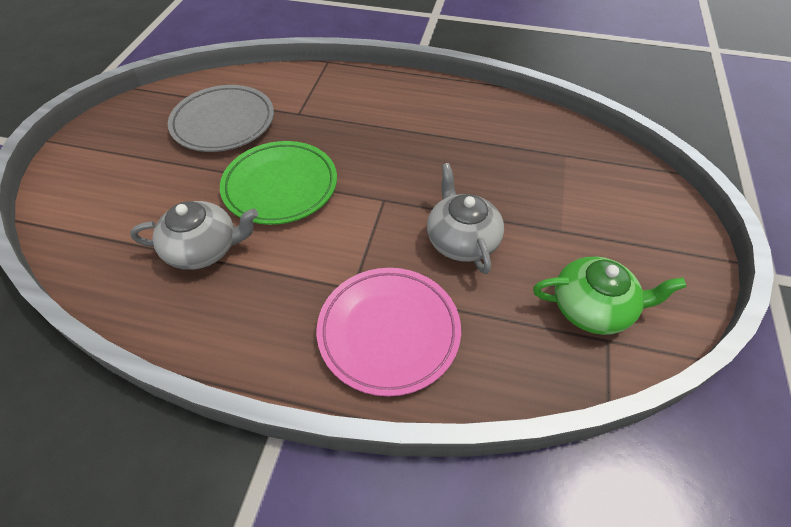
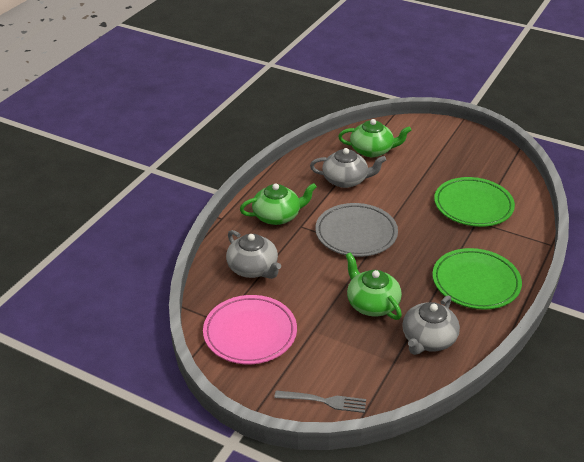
green plate: 1 -> 2
green teapot: 1 -> 3
grey fork: 0 -> 1
grey teapot: 2 -> 3

